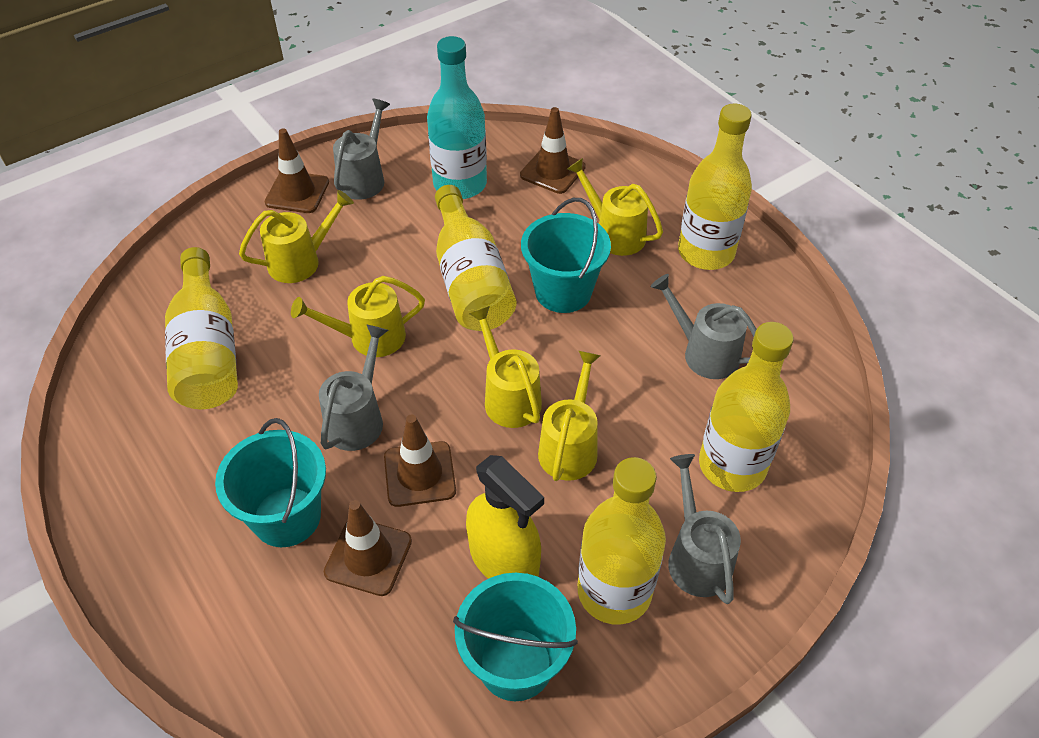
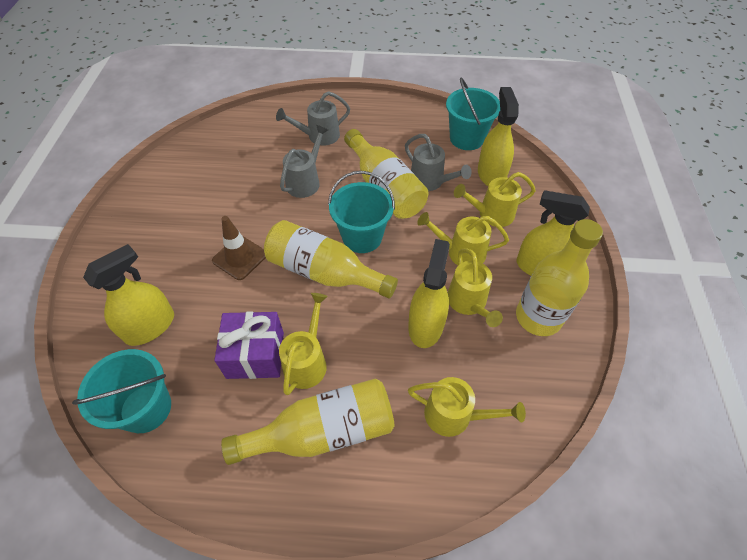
brown traffic cone: 4 -> 1
grey watering can: 4 -> 3
purple gift: 0 -> 1
turquoise bottle: 1 -> 0
yellow bottle: 5 -> 4
yellow spray bottle: 1 -> 4

